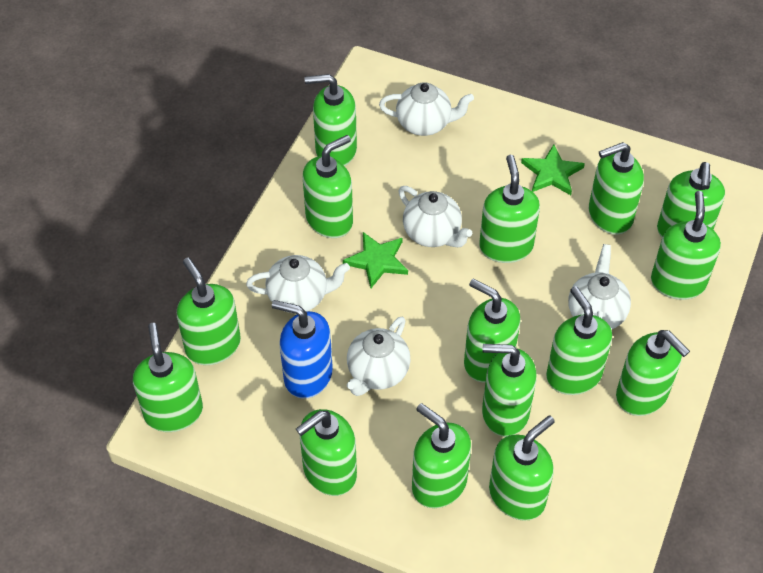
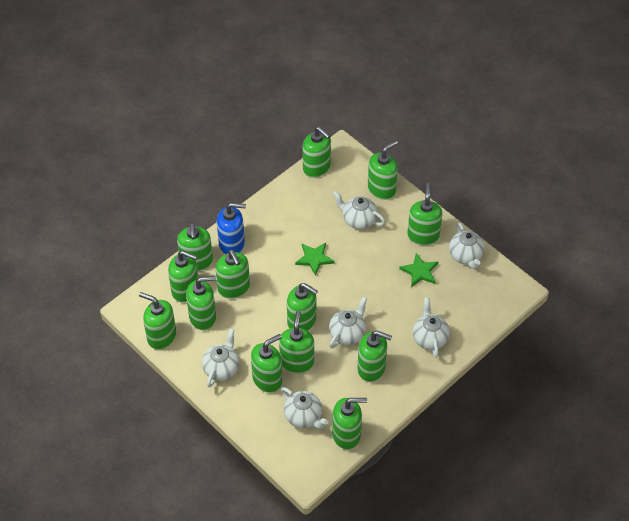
green soap dispenser: 15 -> 13
white teapot: 5 -> 6

